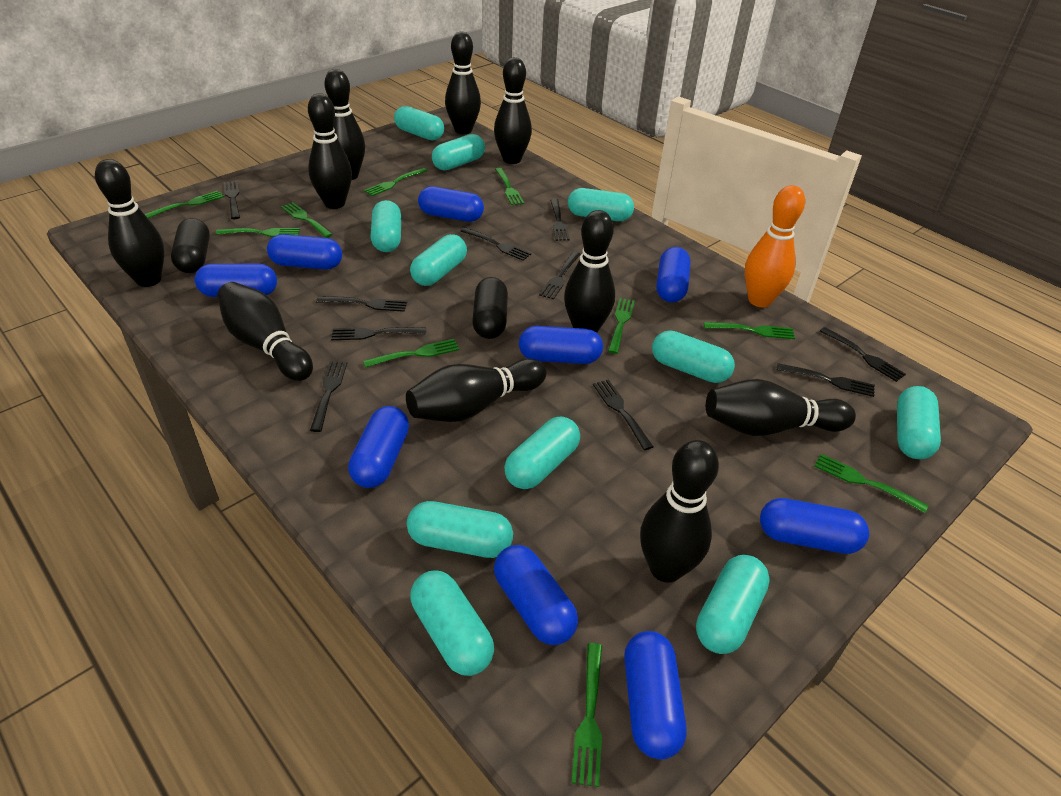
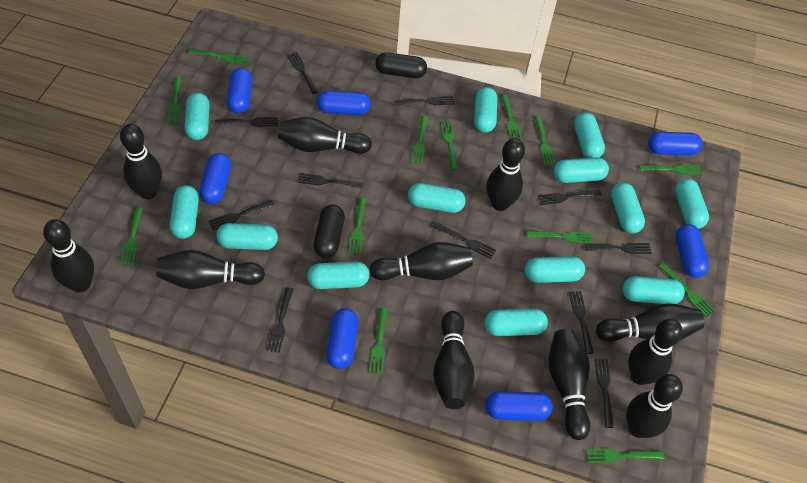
black bowling pin: 10 -> 11
black fork: 10 -> 11
blue capsule: 9 -> 7
green fork: 10 -> 13
orange bowling pin: 1 -> 0
turquoise capsule: 11 -> 13

